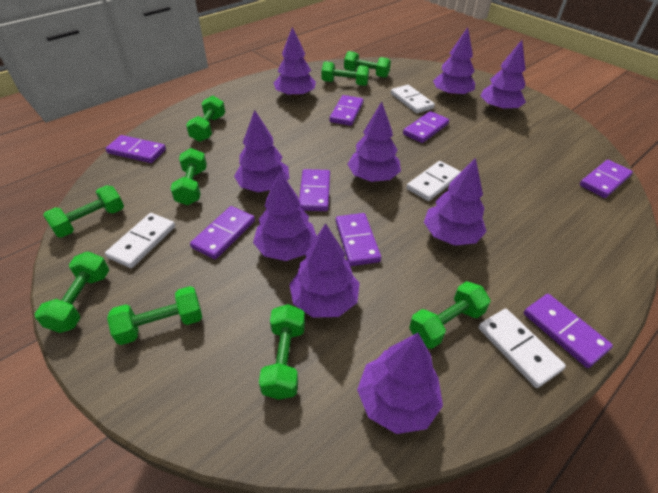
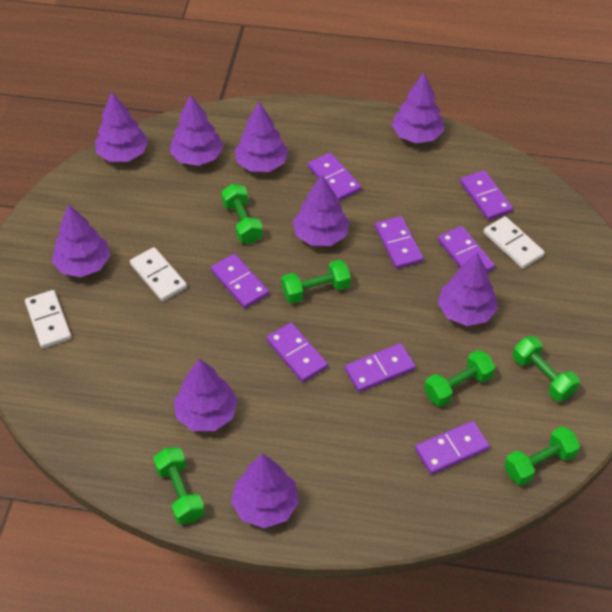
green dumbbell: 9 -> 6
white domino: 4 -> 3

